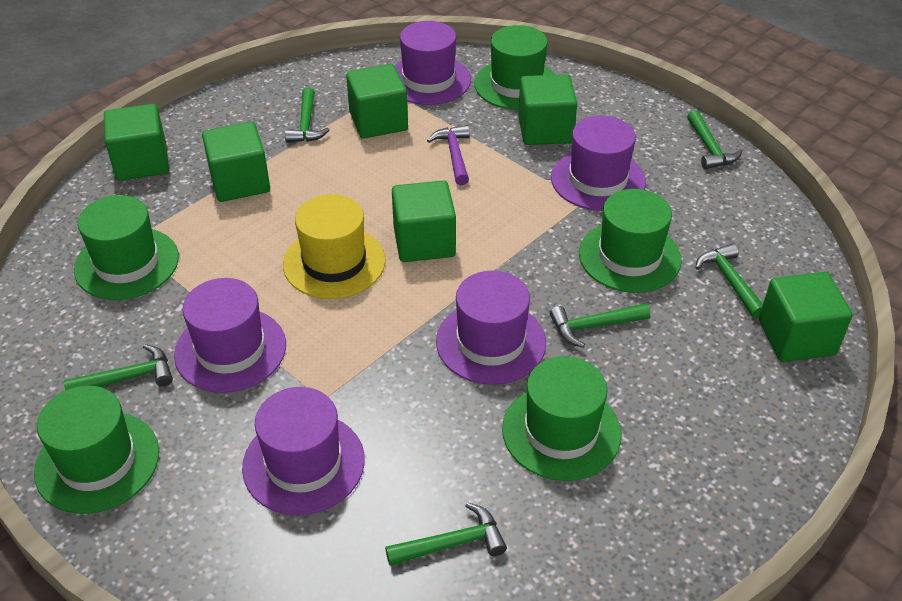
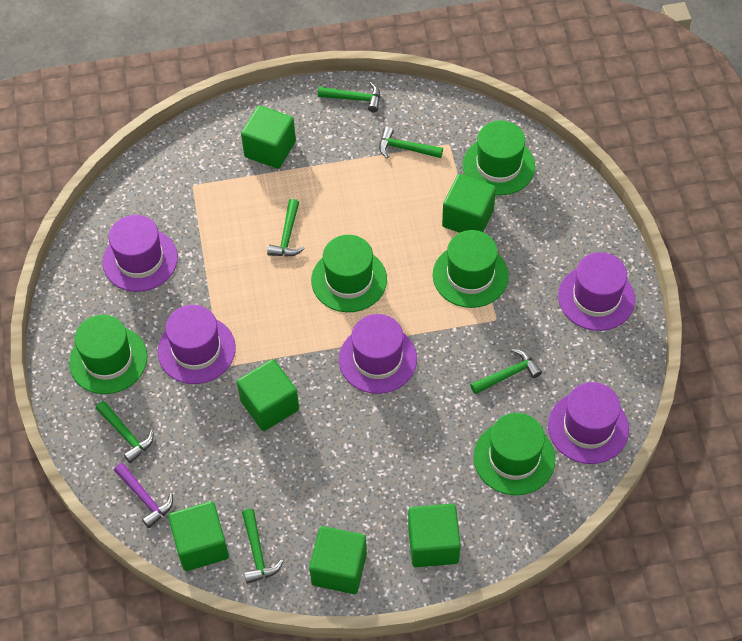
yellow hat: 1 -> 0

